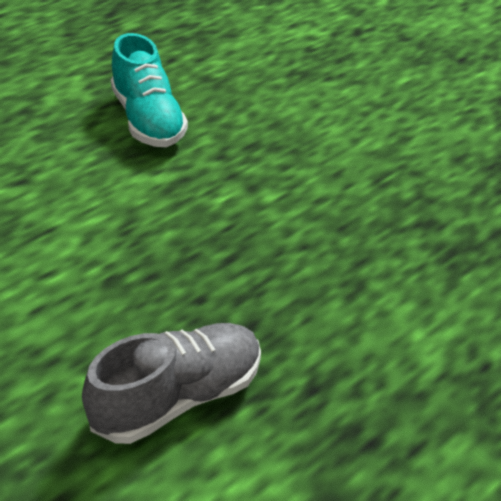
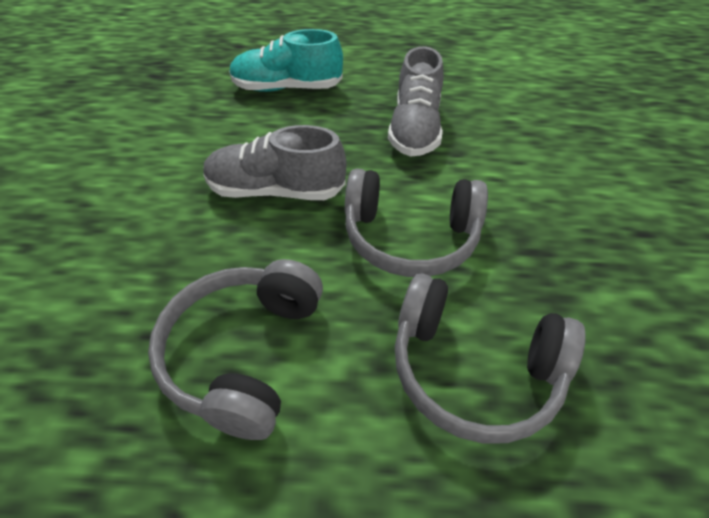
grey headphones: 0 -> 3
grey shoe: 1 -> 2

